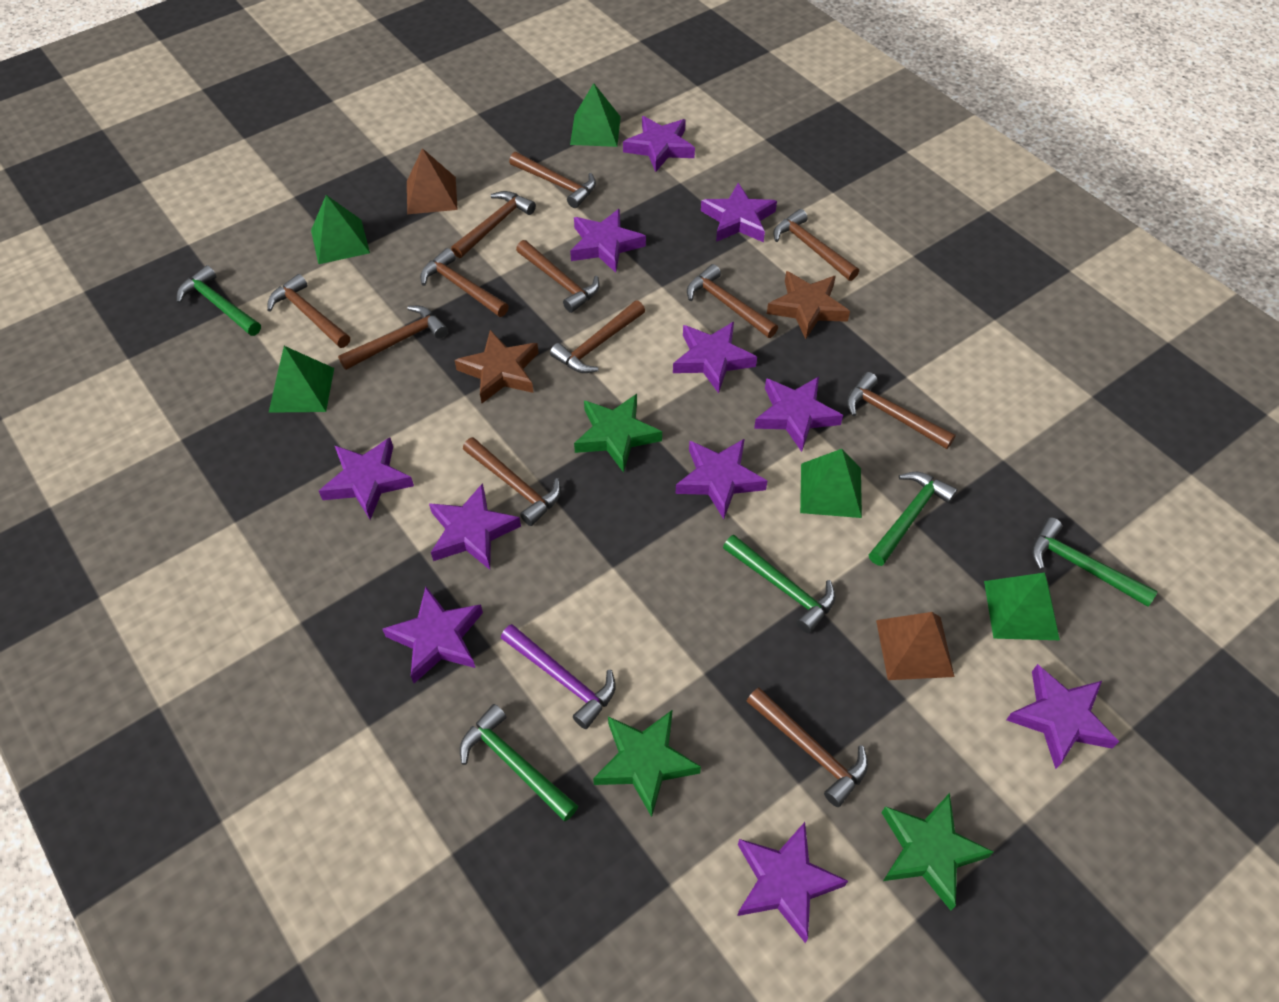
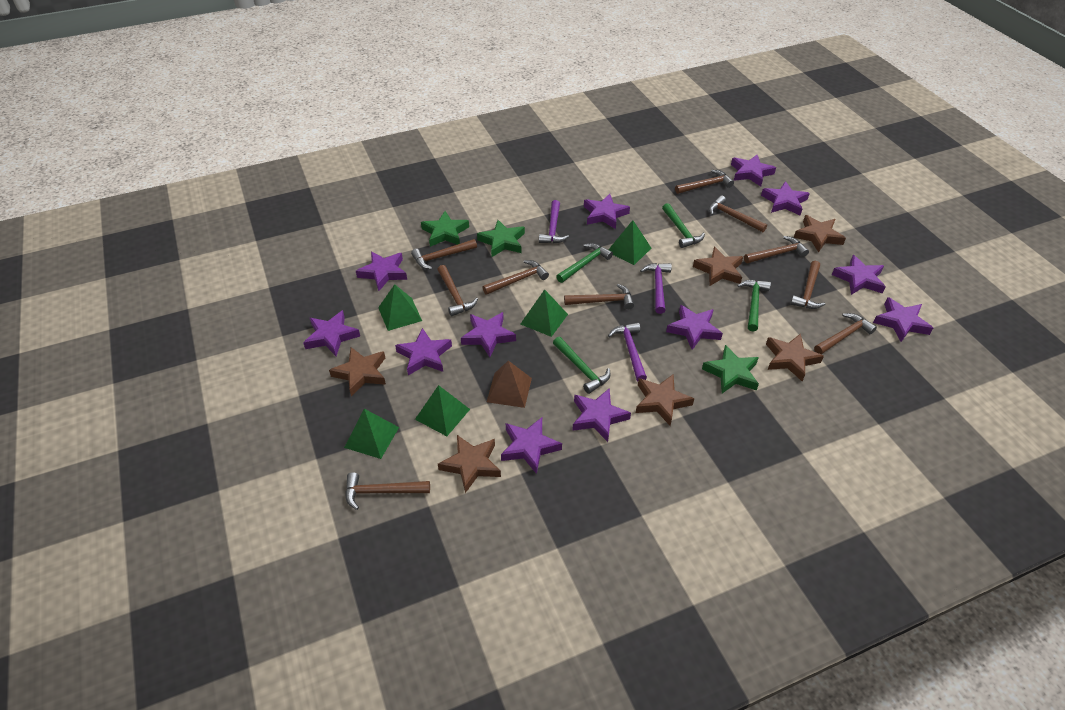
brown hammer: 12 -> 10
brown pyramid: 2 -> 1
brown star: 2 -> 6
green hammer: 5 -> 4
purple hammer: 1 -> 3
purple star: 11 -> 12

